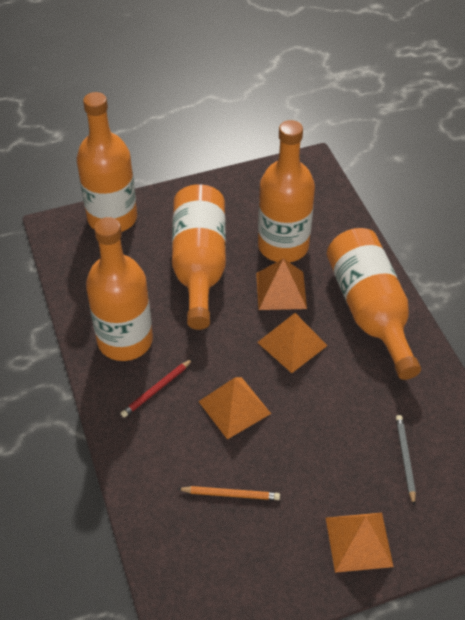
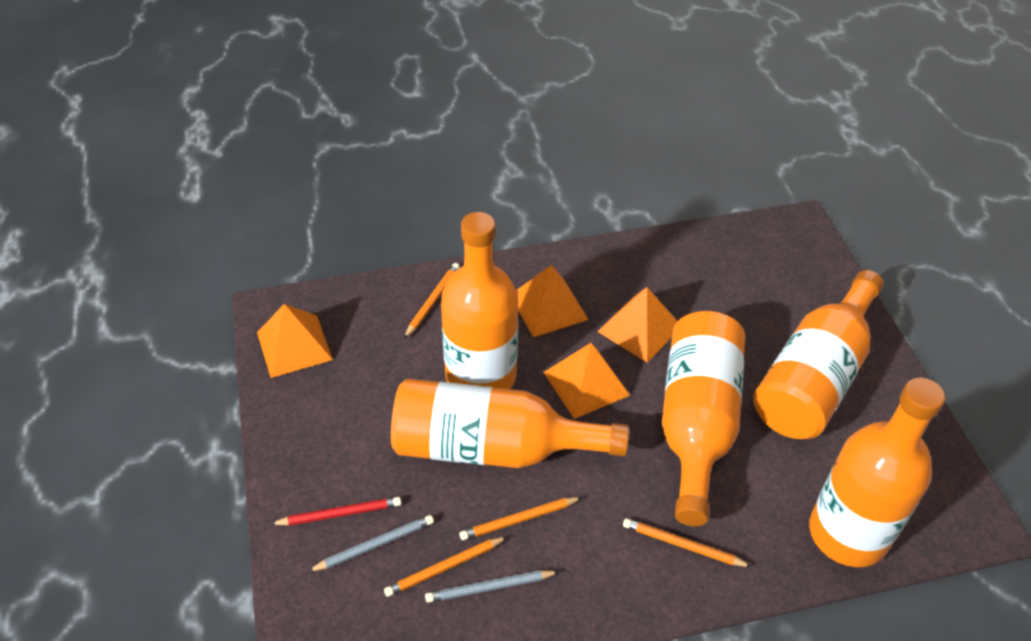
grey pencil: 1 -> 2
orange pencil: 1 -> 4

